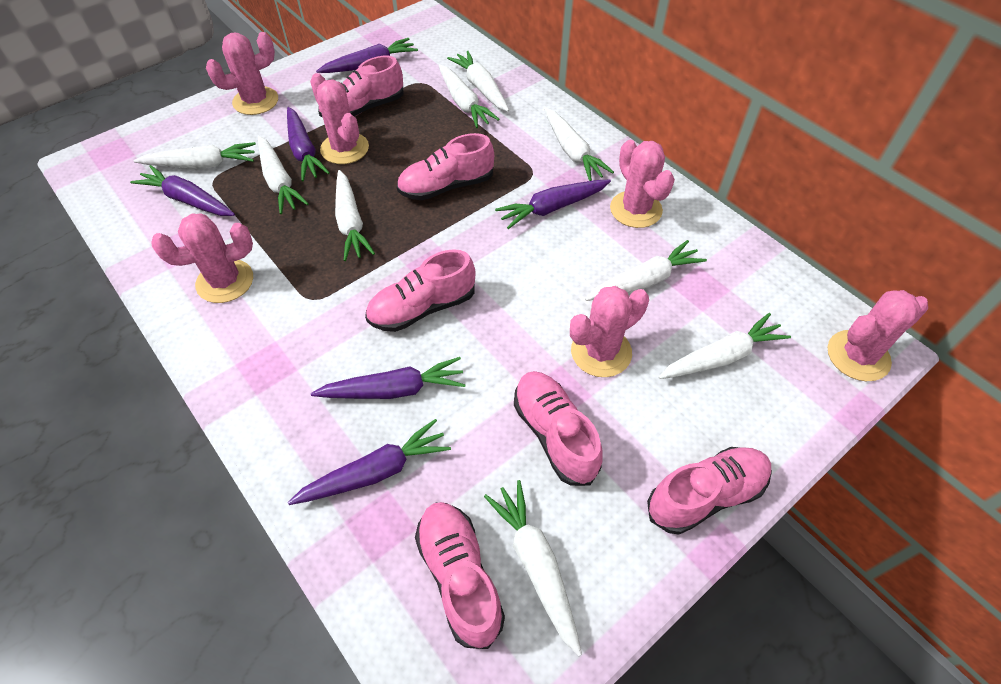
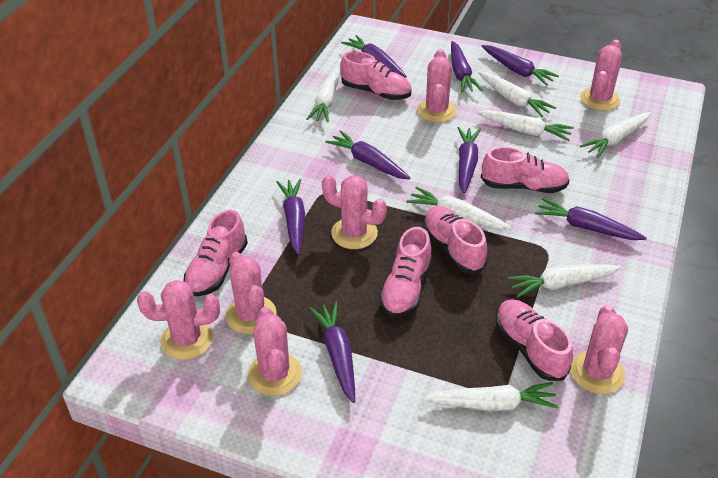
pink cactus: 6 -> 7
purple carrot: 6 -> 8
white carrot: 9 -> 7

